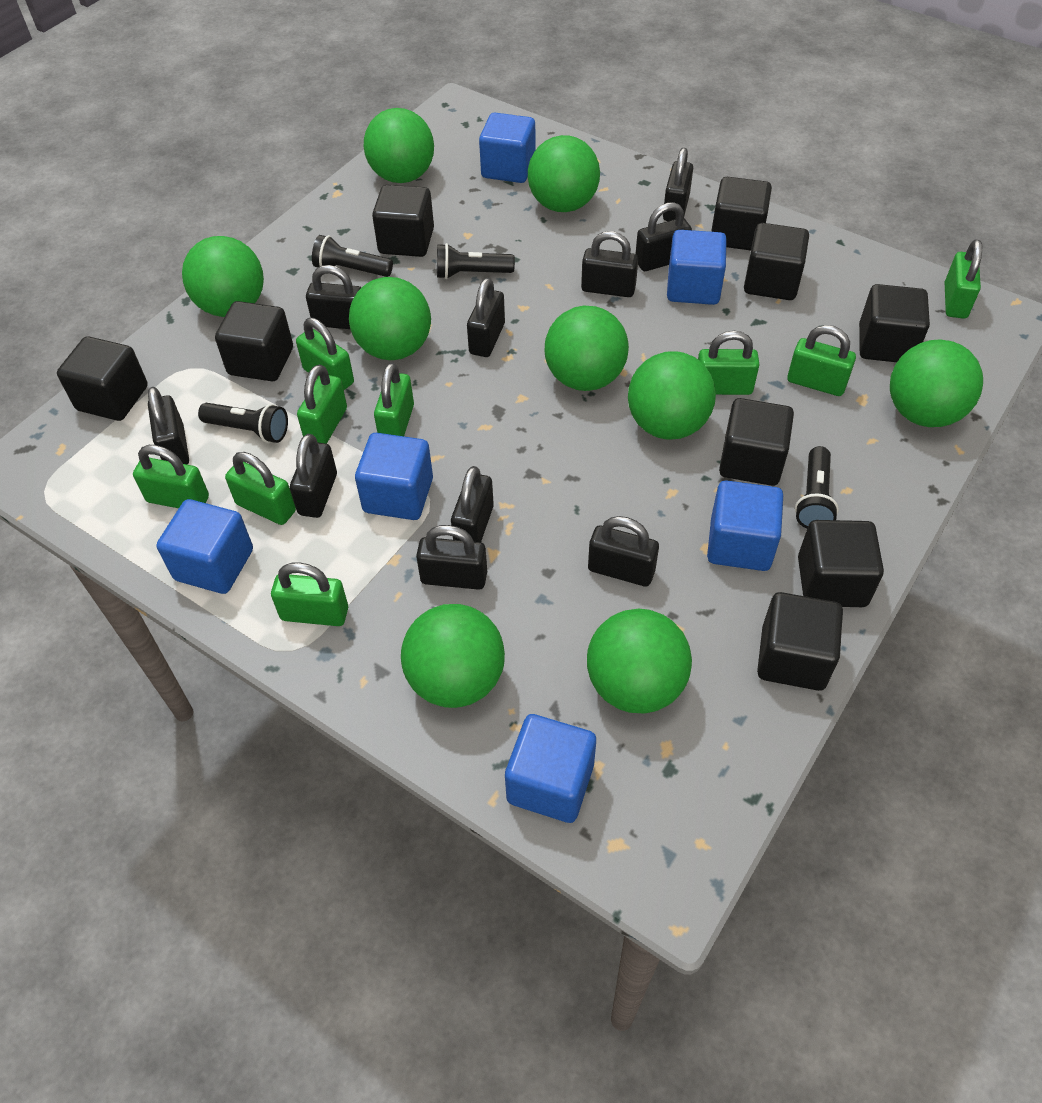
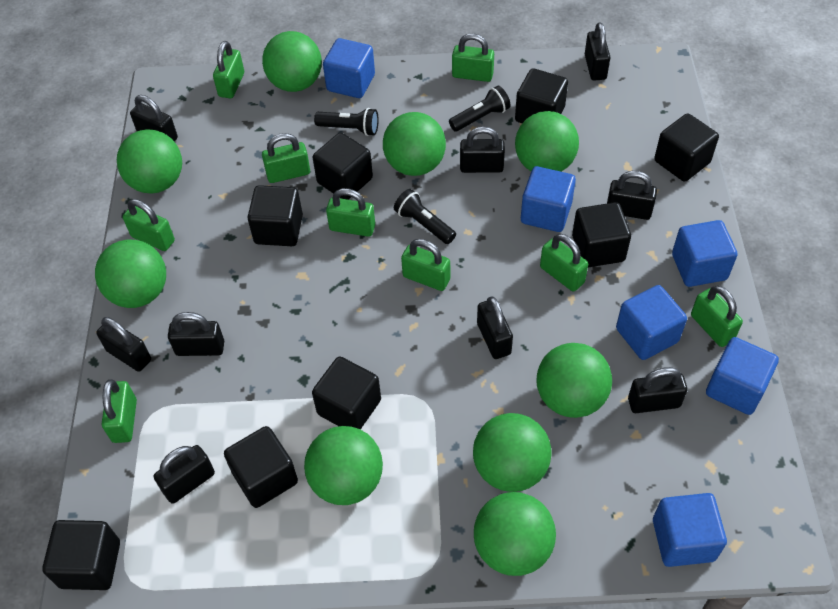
black cube: 9 -> 8
black flashlight: 4 -> 3
black padlock: 10 -> 9

